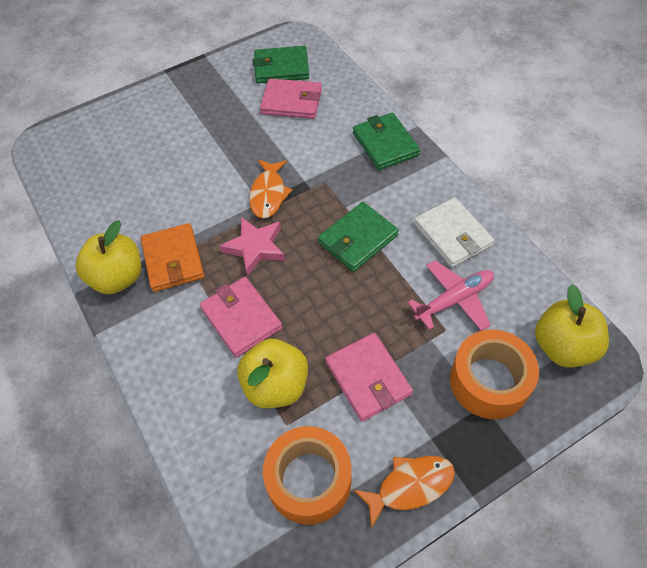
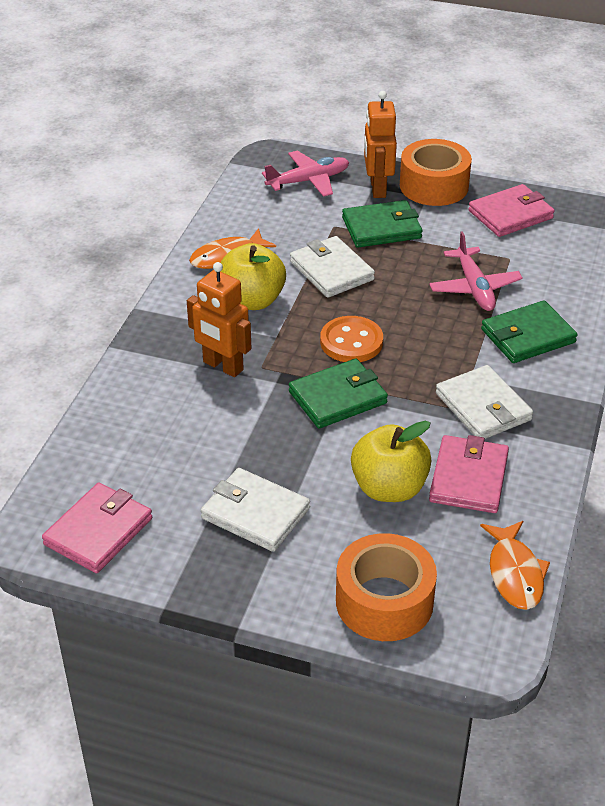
orange button: 0 -> 1
orange robot: 0 -> 2
orange wallet: 1 -> 0
pink plane: 1 -> 2
pink star: 1 -> 0
white wallet: 1 -> 3
yellow apple: 3 -> 2

